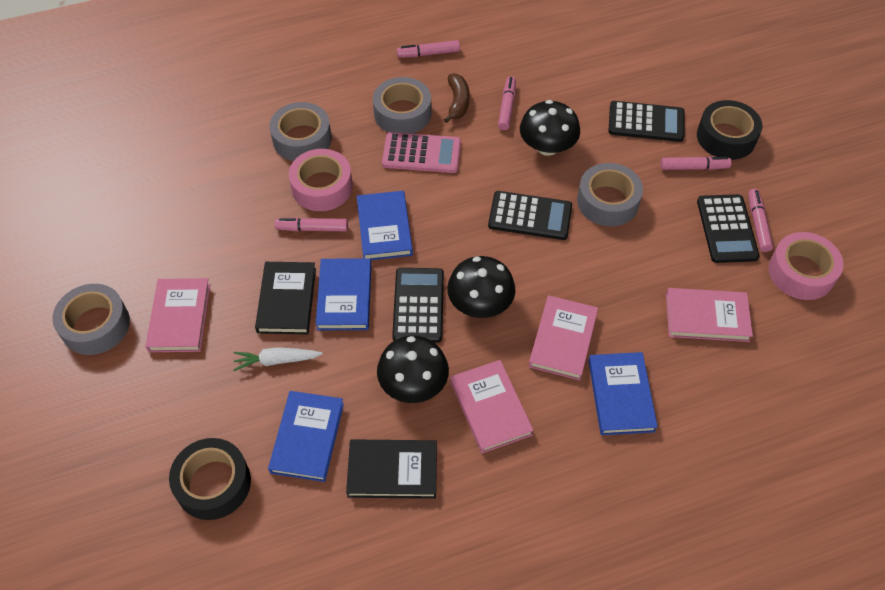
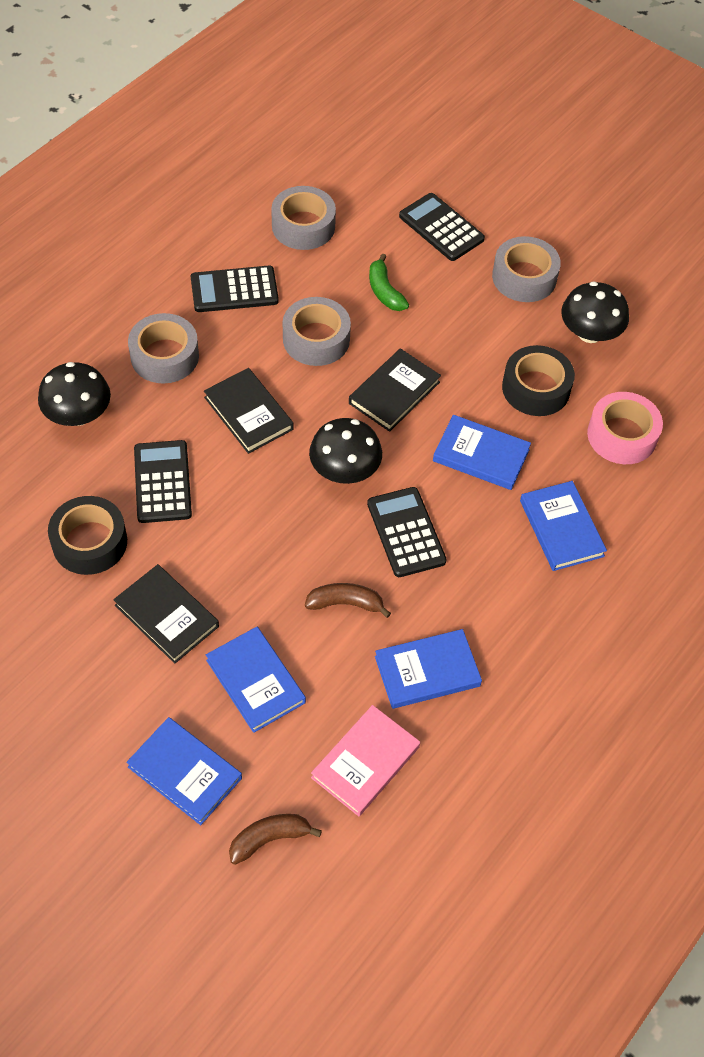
black book: 2 -> 3
blue book: 4 -> 5
brown banana: 1 -> 2
green banana: 0 -> 1
pink book: 4 -> 1
pink calculator: 1 -> 0
pink marker: 5 -> 0
pink tape: 2 -> 1
white carrot: 1 -> 0

